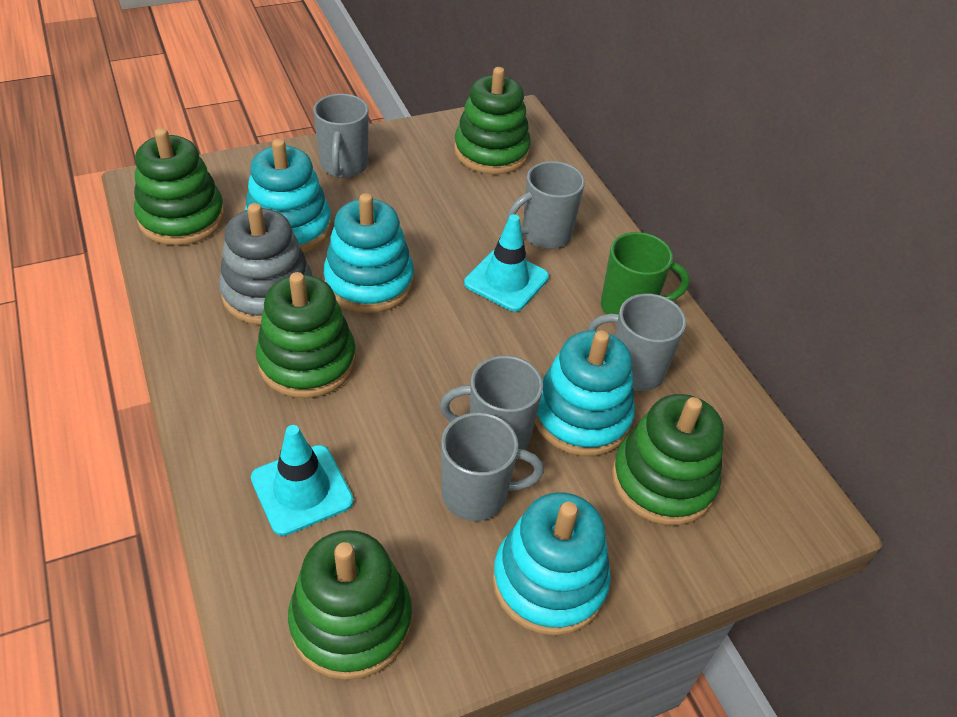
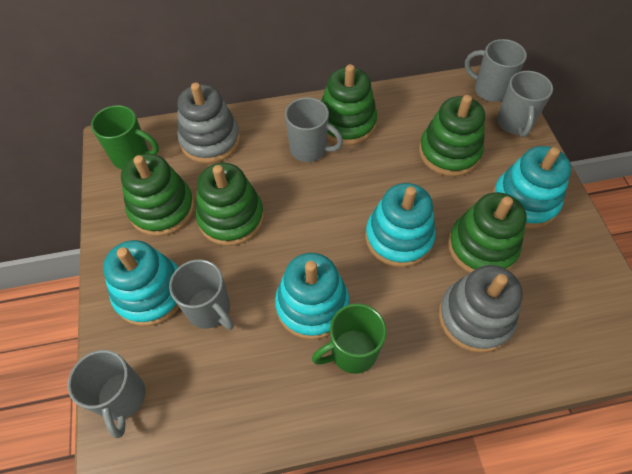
green mug: 1 -> 2
grey stacking toy: 1 -> 2
turquoise traffic cone: 2 -> 0

